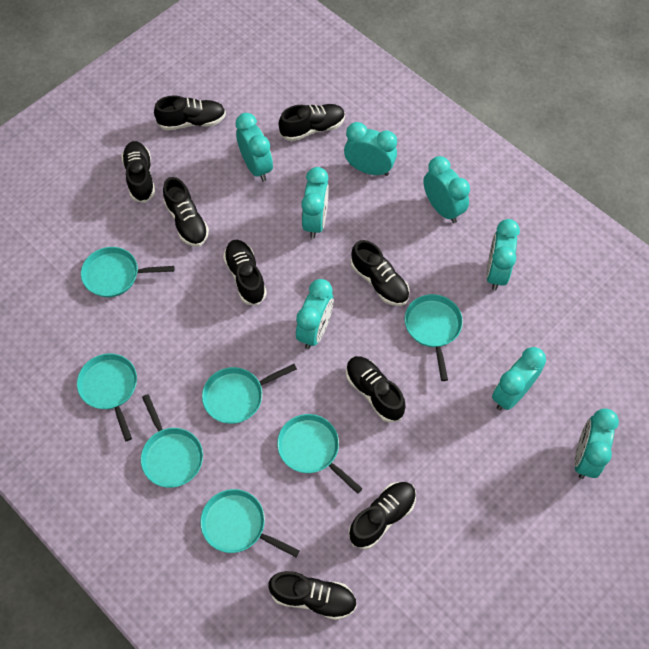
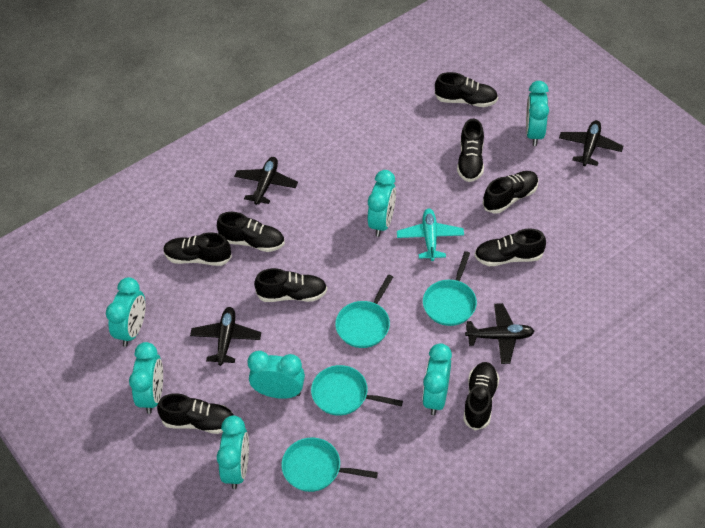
black plane: 0 -> 4
turquoise clock: 8 -> 7
turquoise pan: 7 -> 4
turquoise plane: 0 -> 1

